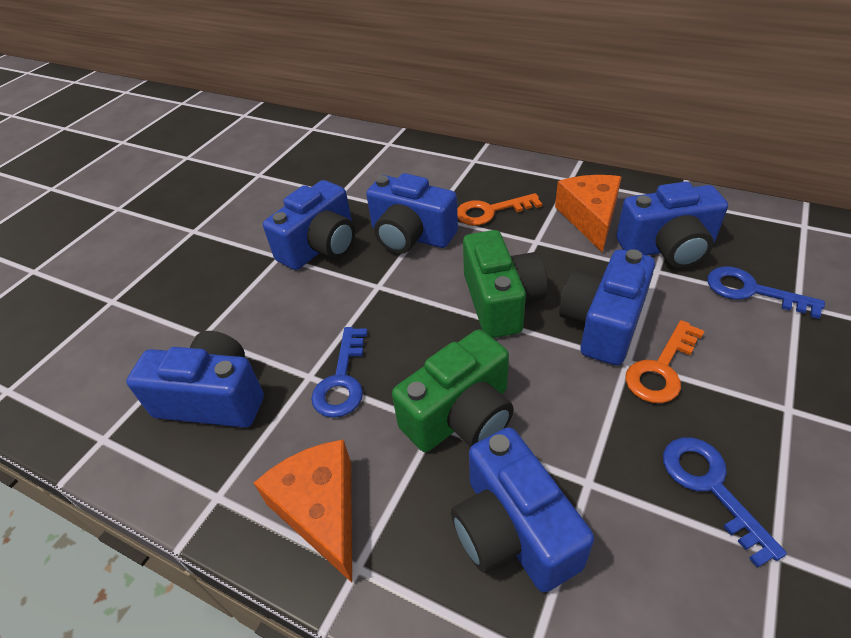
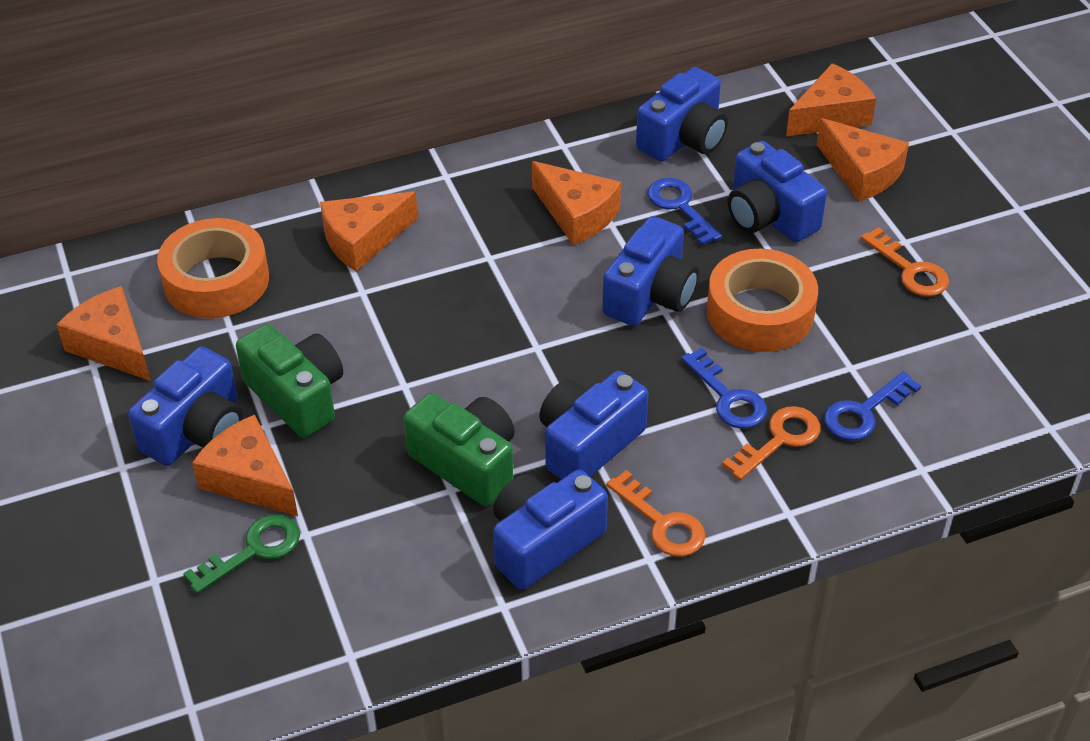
green key: 0 -> 1
orange cheese: 2 -> 6
orange key: 2 -> 3
orange tape: 0 -> 2

